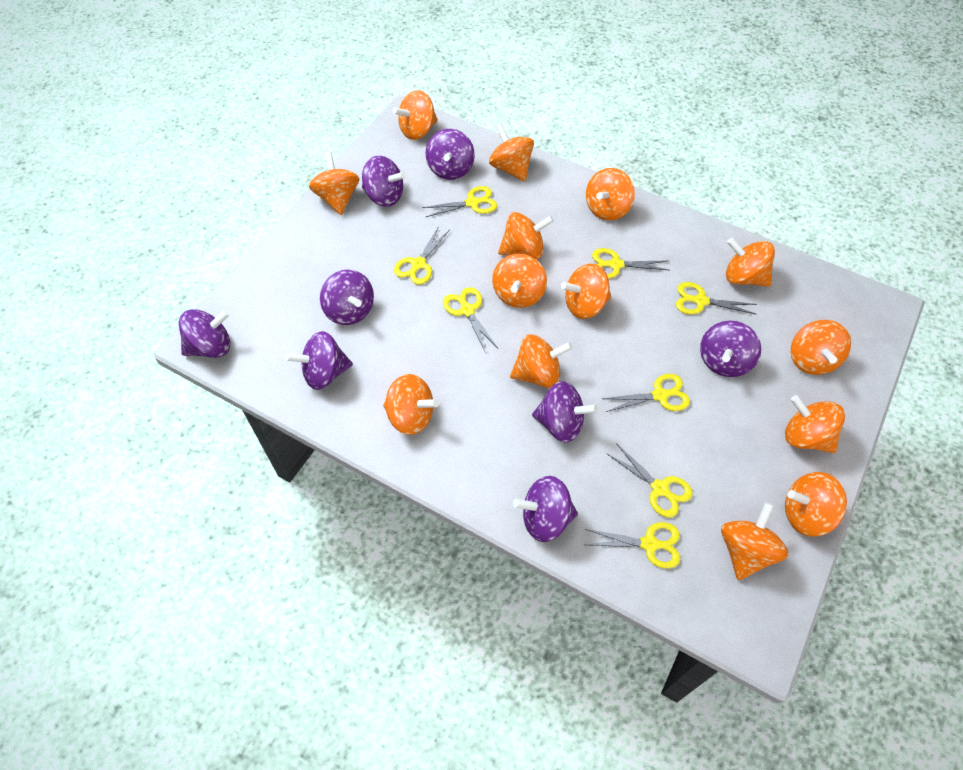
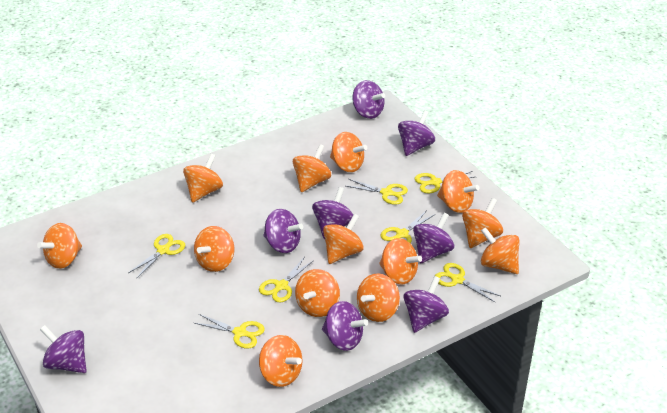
orange spinning top: 14 -> 13
yellow scissors: 8 -> 7

